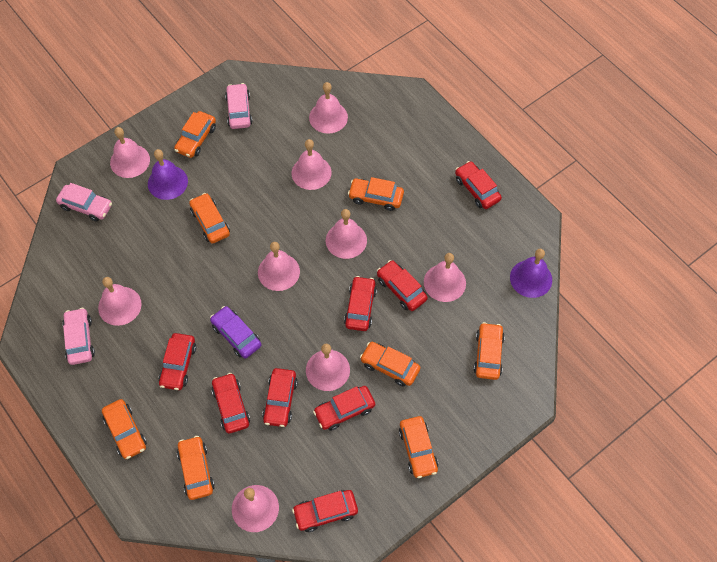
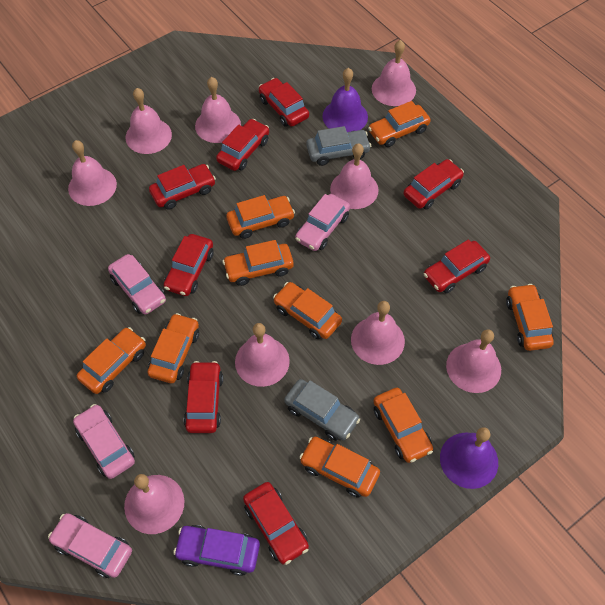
grey car: 0 -> 2
orange car: 8 -> 9
pink car: 3 -> 4

